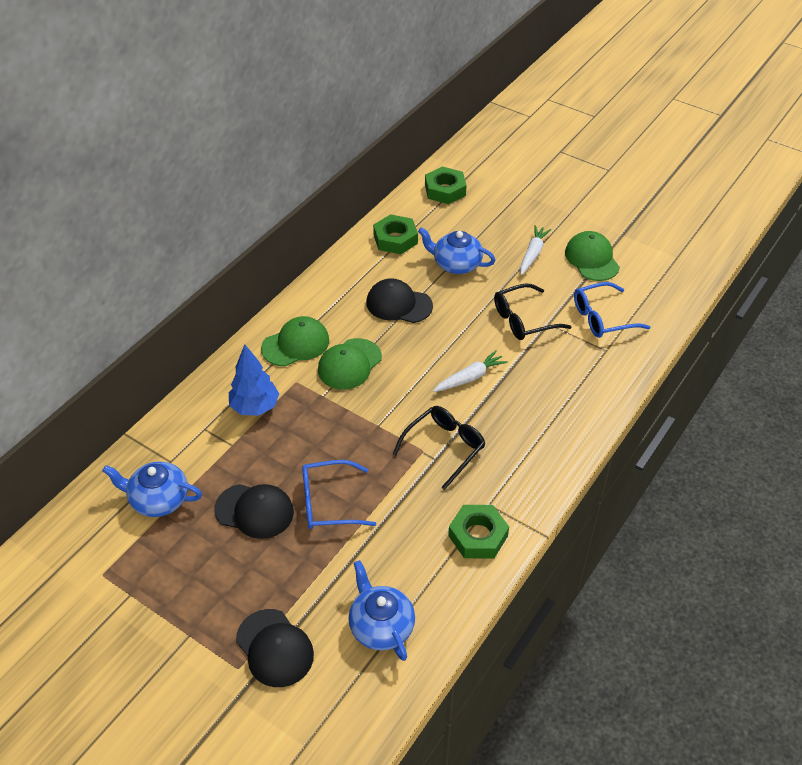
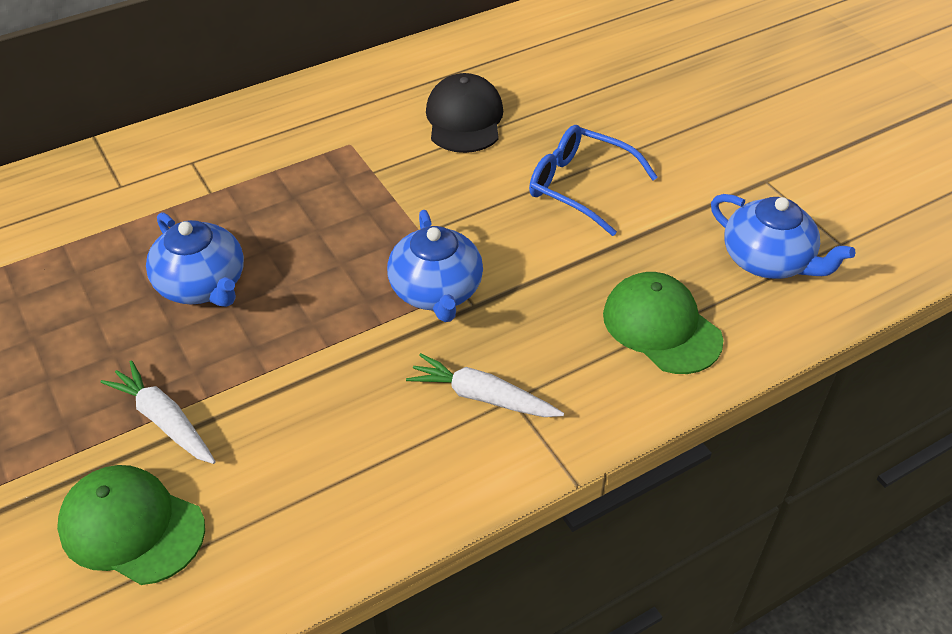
black cap: 3 -> 1
black glasses: 2 -> 0
blue glasses: 2 -> 1
blue tree: 1 -> 0
green cap: 3 -> 2
green nut: 3 -> 0

